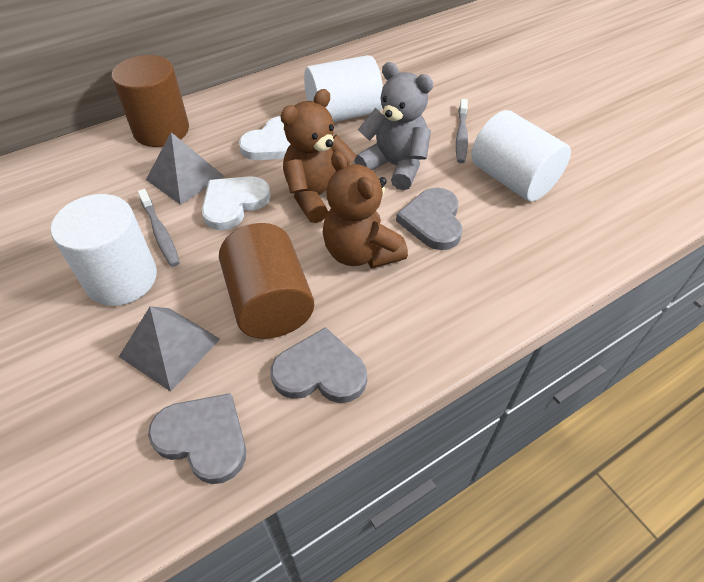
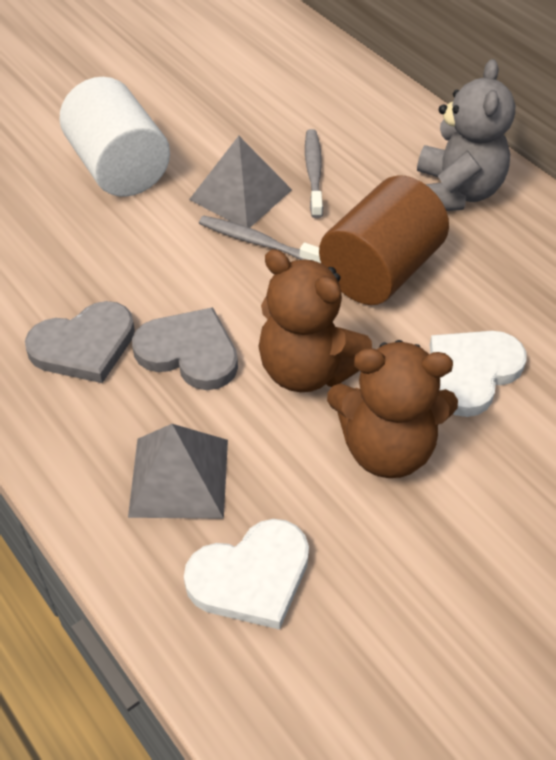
brown cylinder: 2 -> 1
grey heart: 3 -> 2
white cylinder: 3 -> 1

